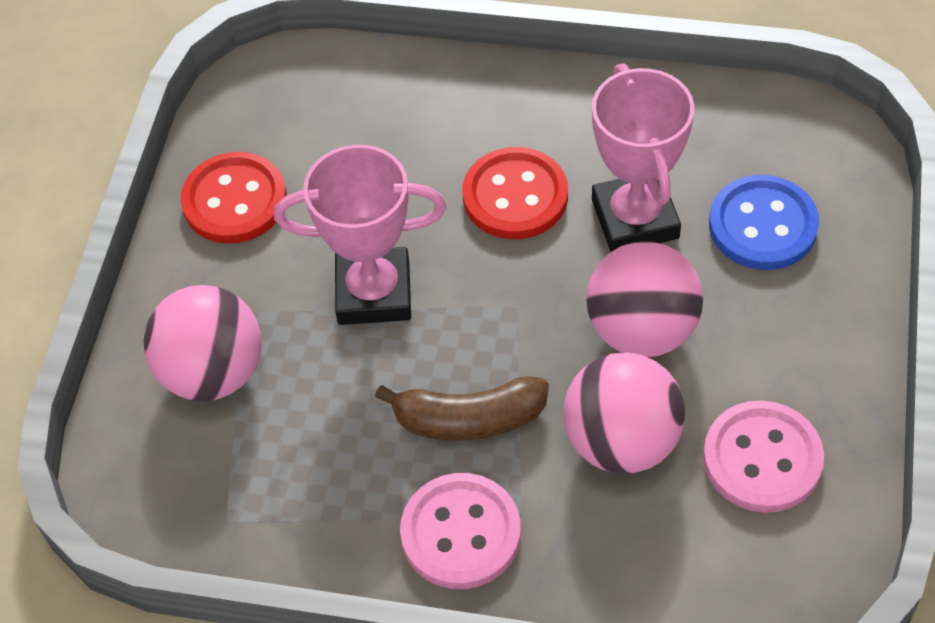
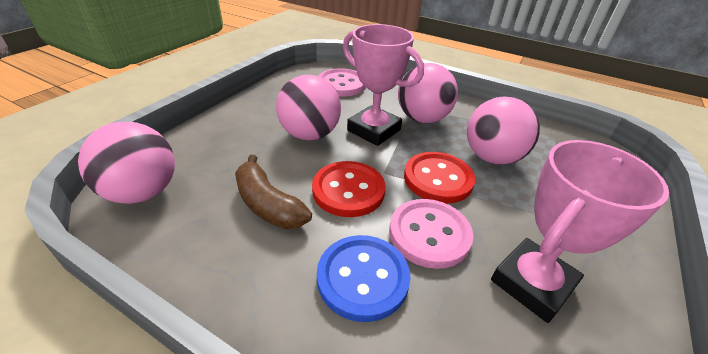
pink ball: 3 -> 4

